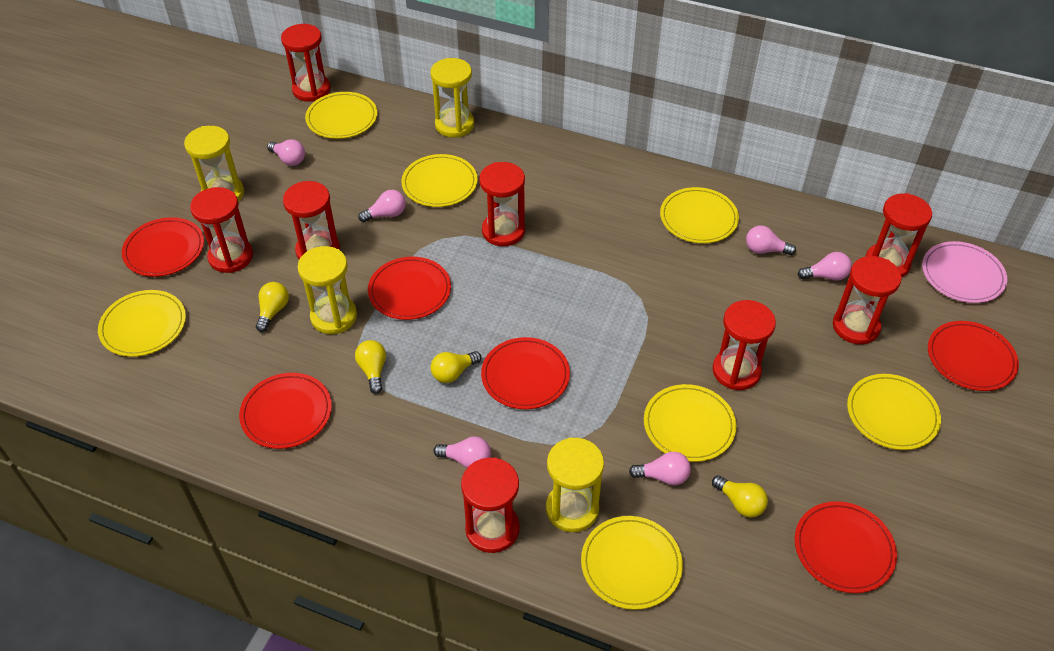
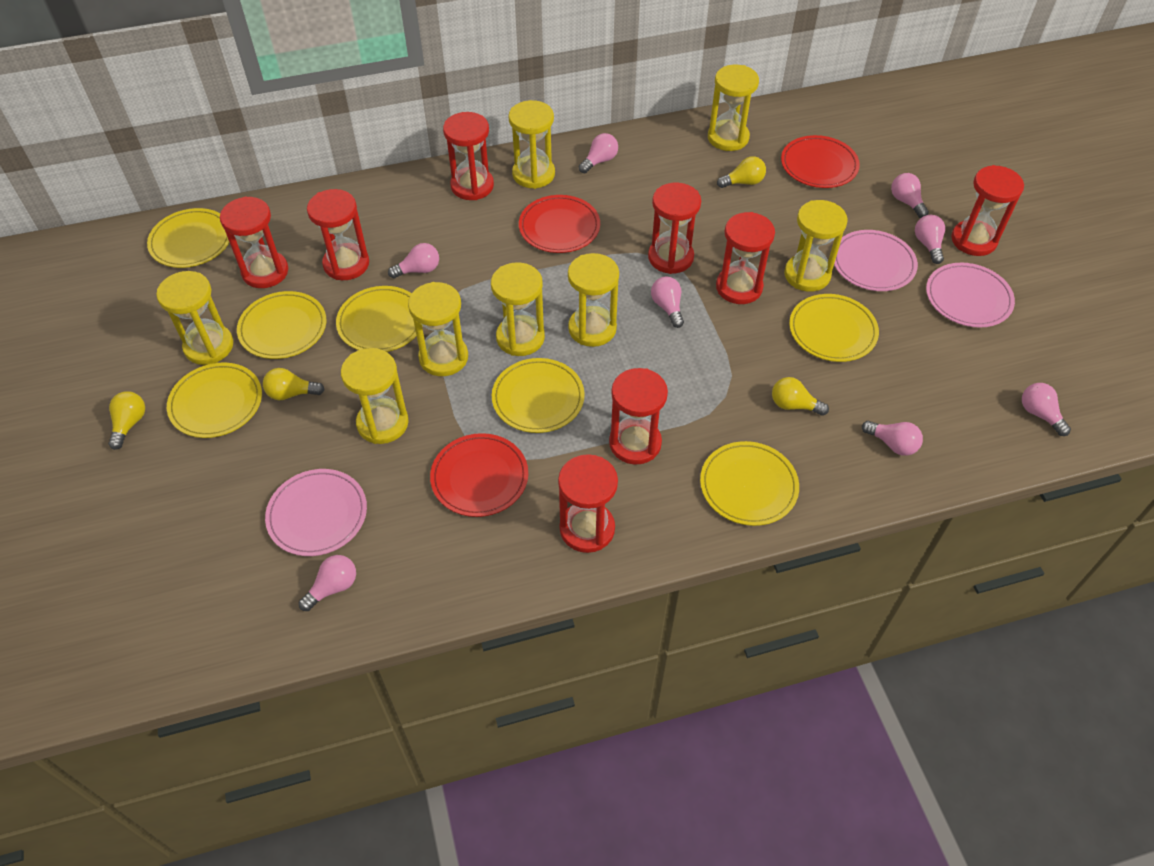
pink light bulb: 6 -> 8
pink plate: 1 -> 3
red plate: 6 -> 3
yellow hourglass: 4 -> 8

